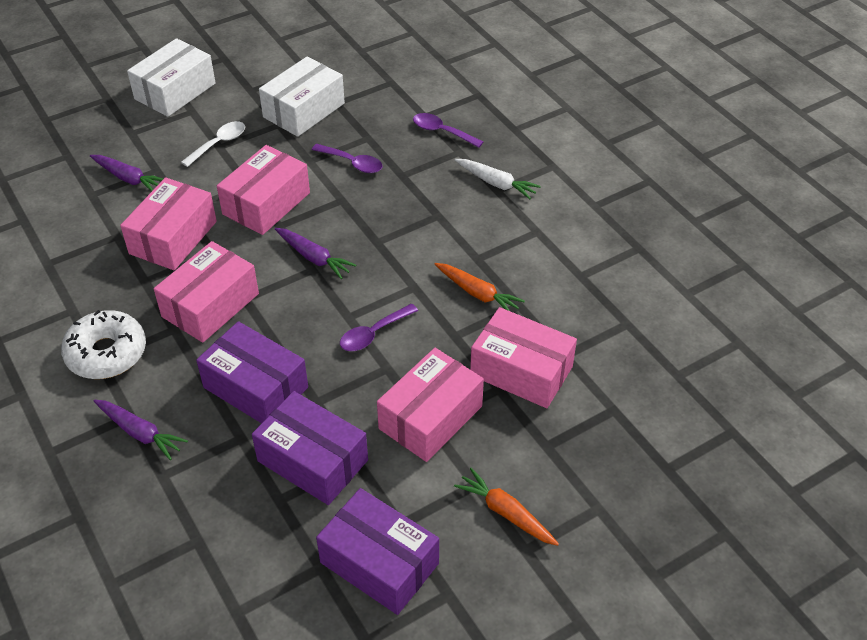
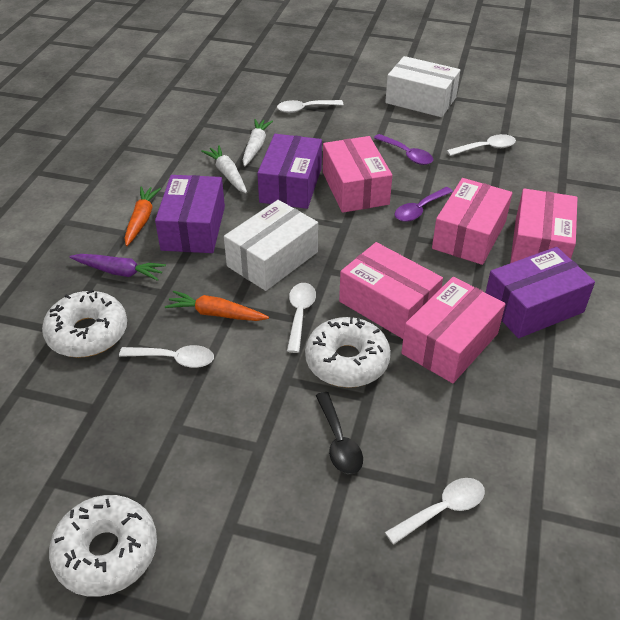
black spoon: 0 -> 1
purple carrot: 3 -> 1
purple spoon: 3 -> 2
white carrot: 1 -> 2
white donut: 1 -> 3
white spoon: 1 -> 5

